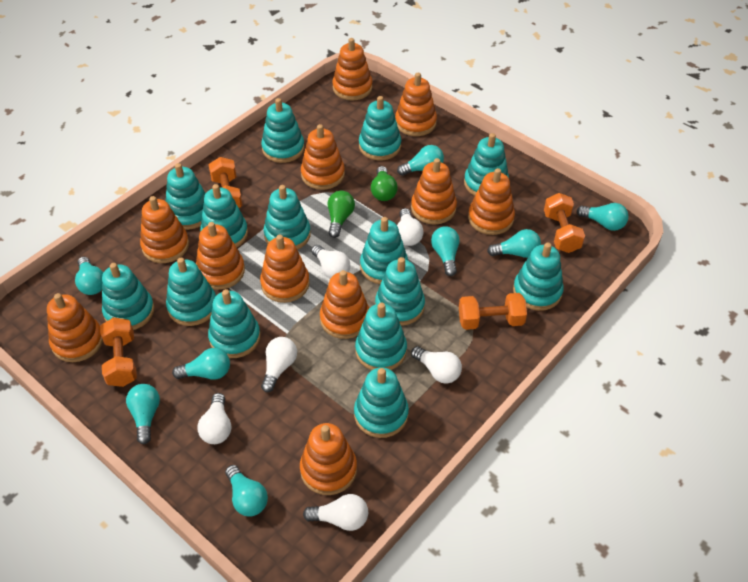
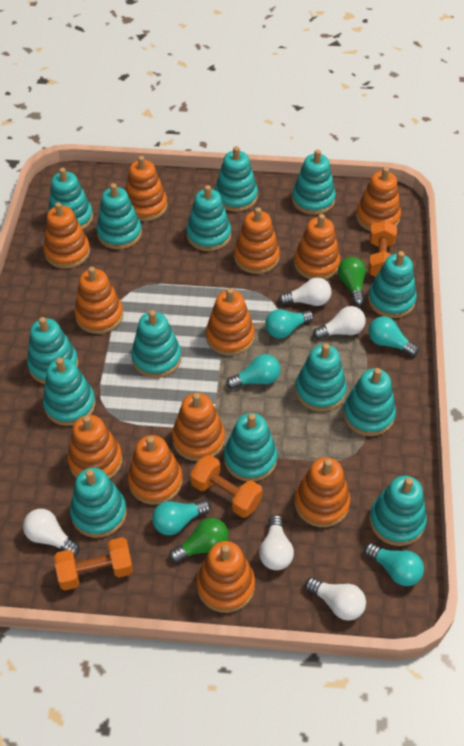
orange dumbbell: 4 -> 3
orange stacking toy: 11 -> 12
turquoise light bulb: 8 -> 5
white light bulb: 6 -> 5

